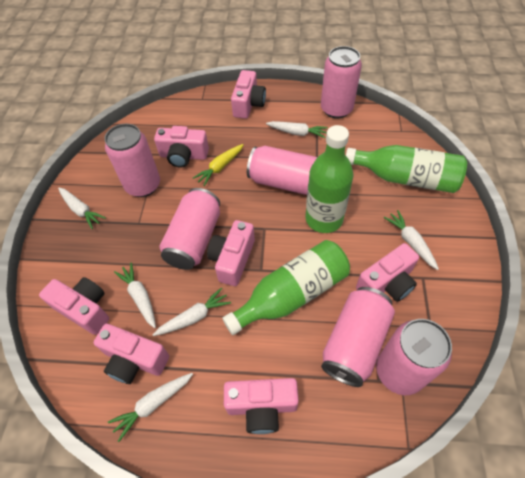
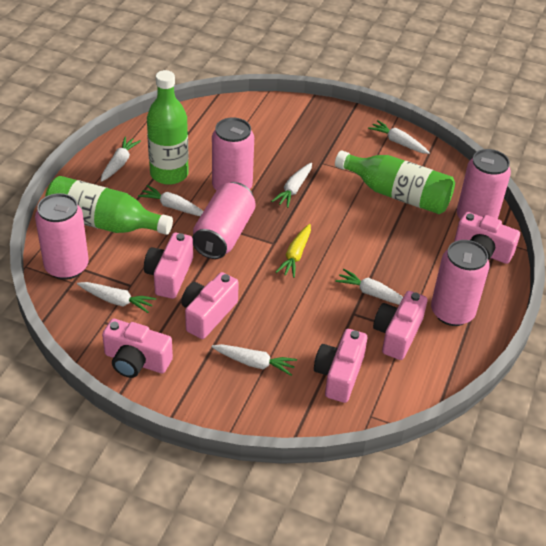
pink camera: 7 -> 6
pink can: 6 -> 5
white carrot: 6 -> 7

